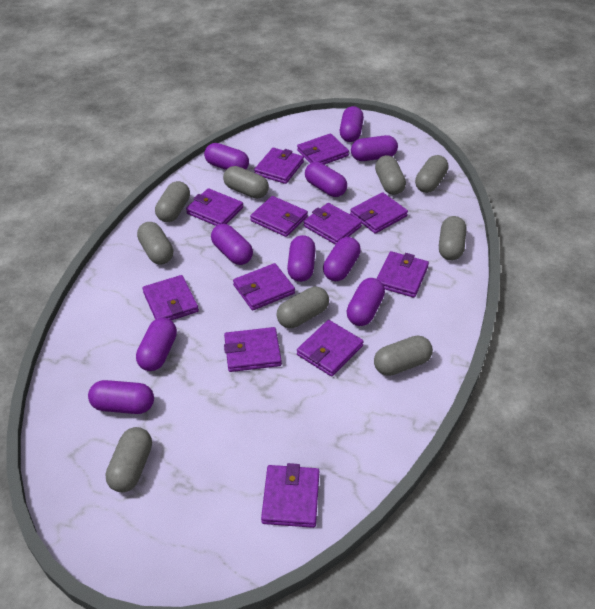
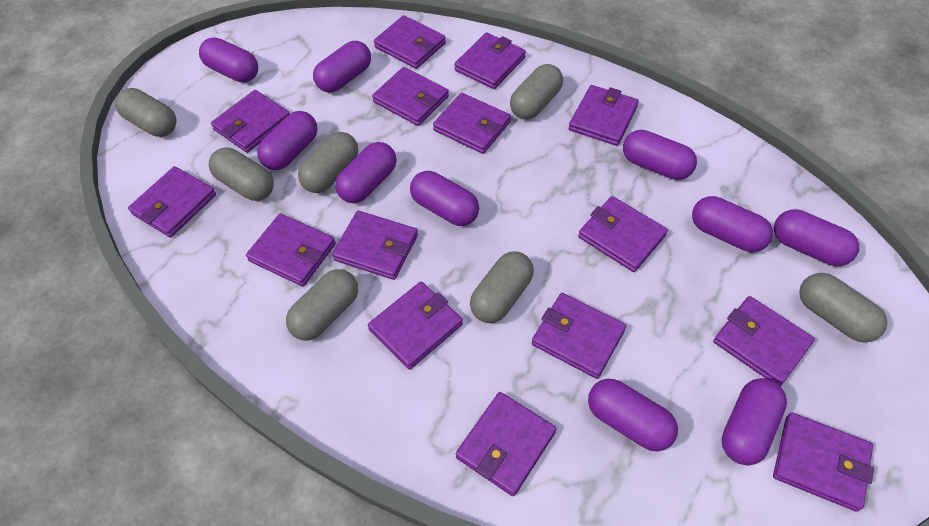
grey capsule: 9 -> 7
purple wallet: 12 -> 15

